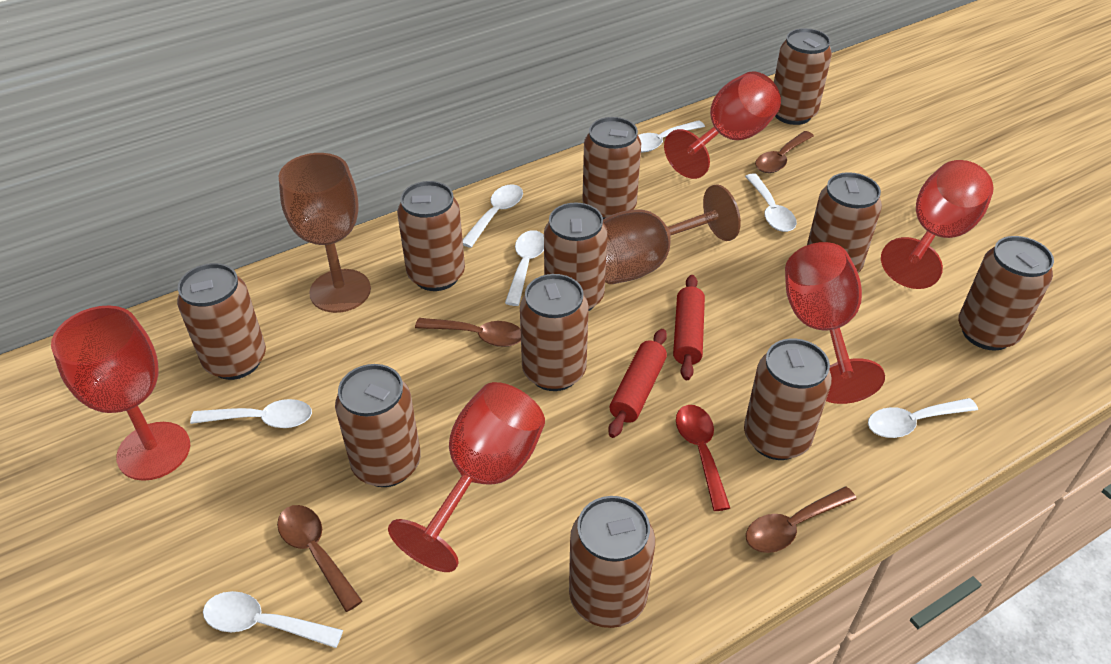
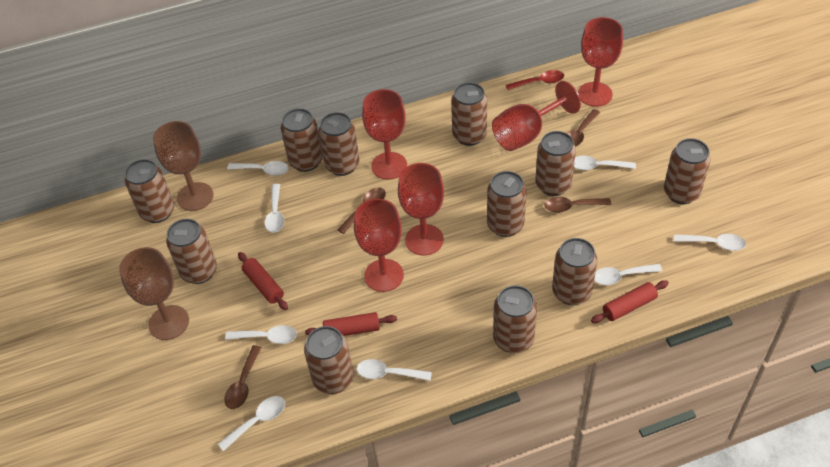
red rolling pin: 2 -> 3
white spoon: 7 -> 8

